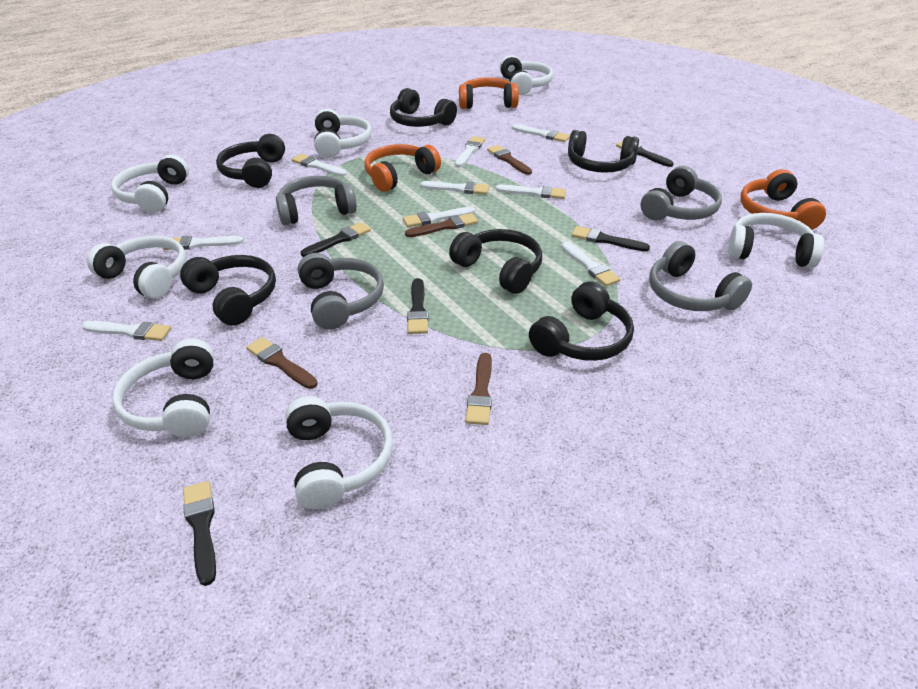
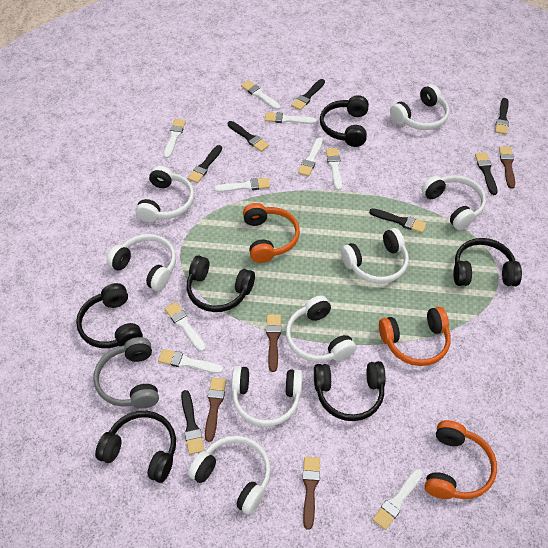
black brush: 5 -> 7
grey headphones: 4 -> 1
white headphones: 7 -> 8

